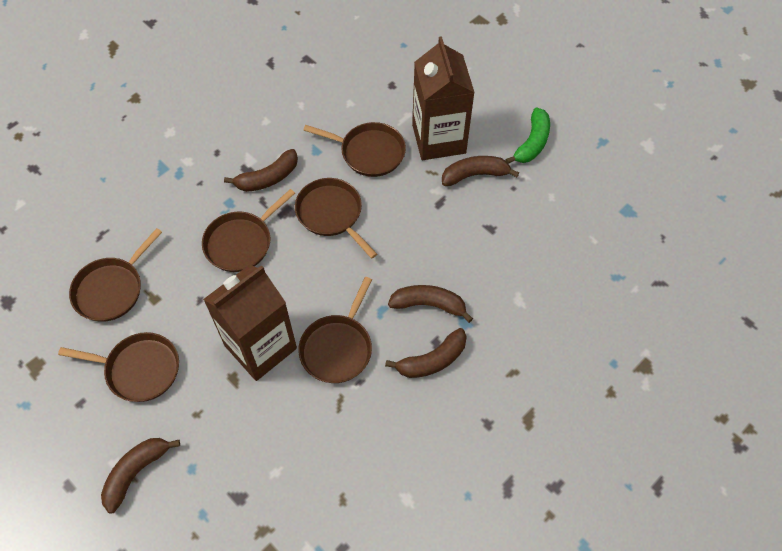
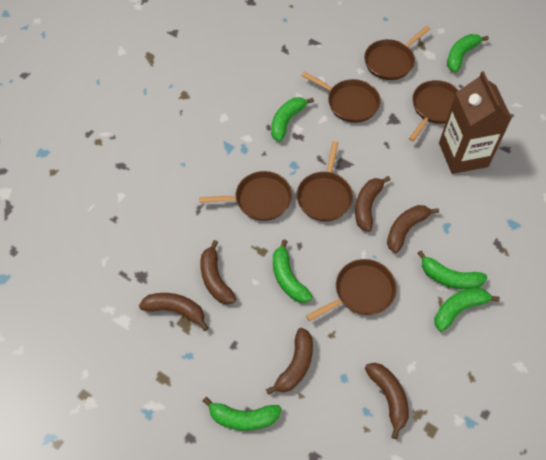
brown banana: 5 -> 6
brown carton: 2 -> 1
green banana: 1 -> 6

